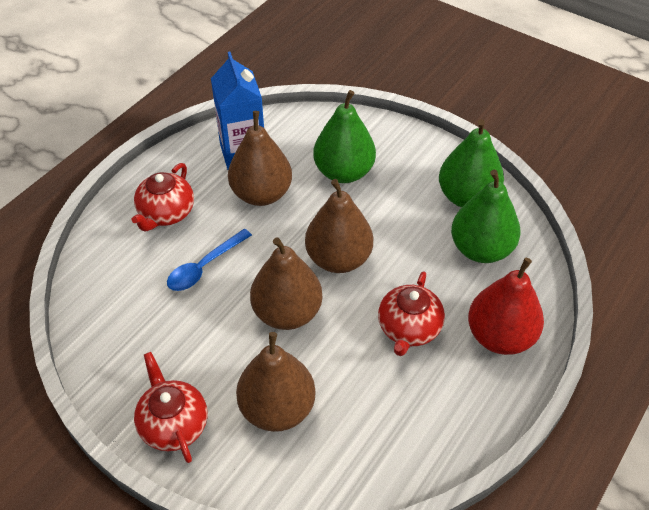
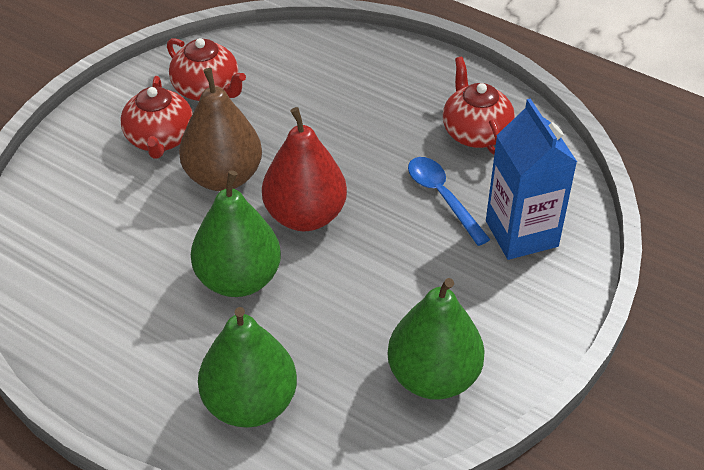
brown pear: 4 -> 1

